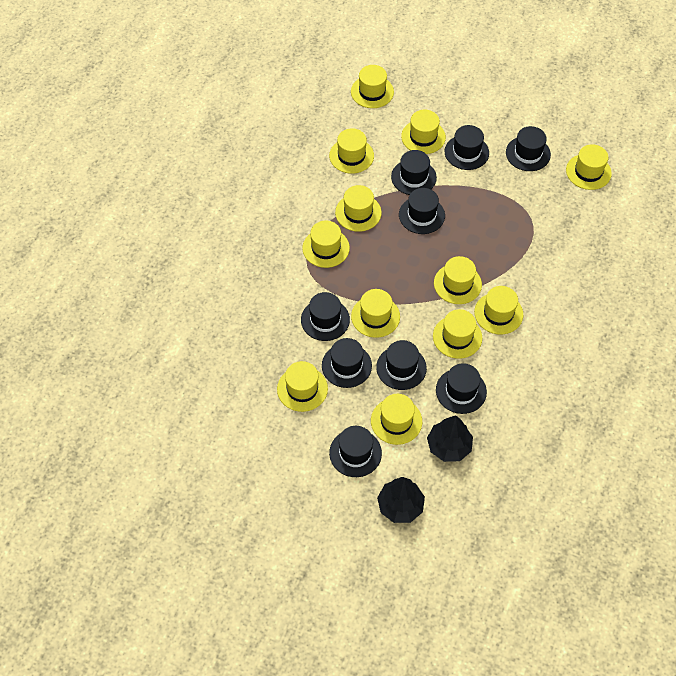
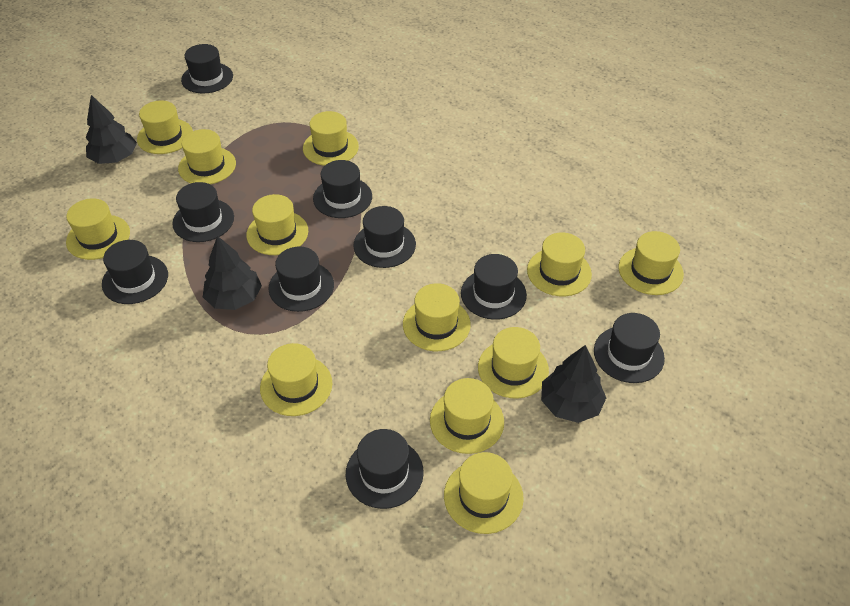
black tree: 2 -> 3

